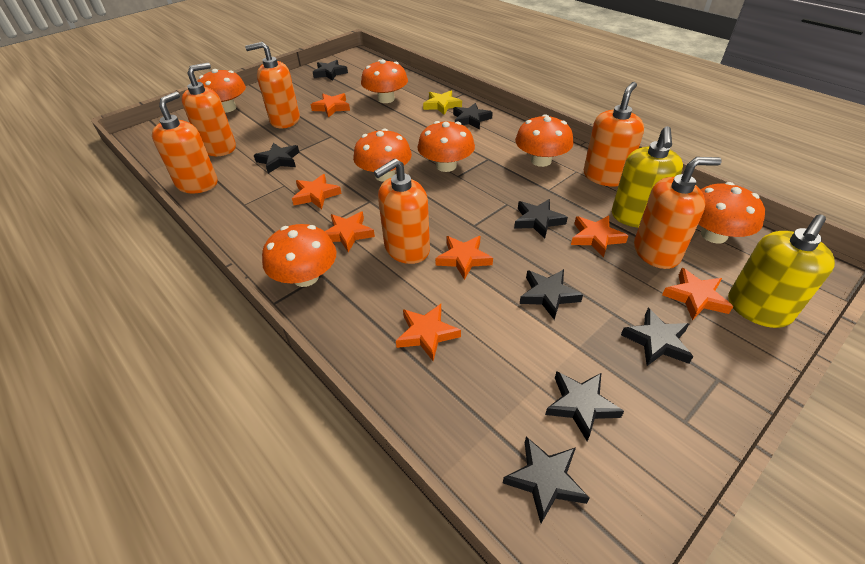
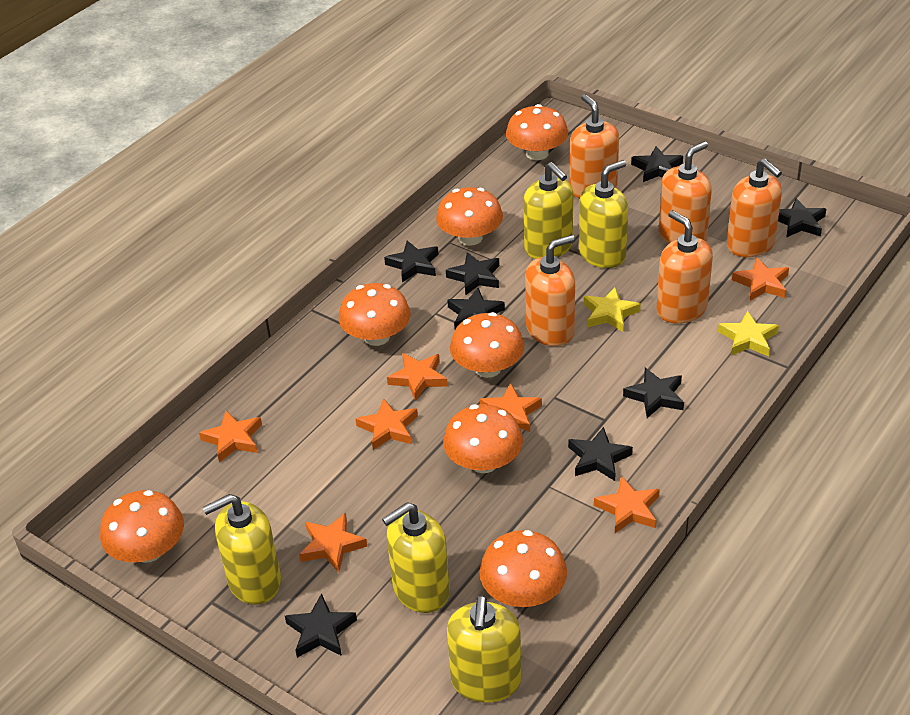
orange soap dispenser: 6 -> 5
yellow soap dispenser: 2 -> 5
yellow star: 1 -> 2

